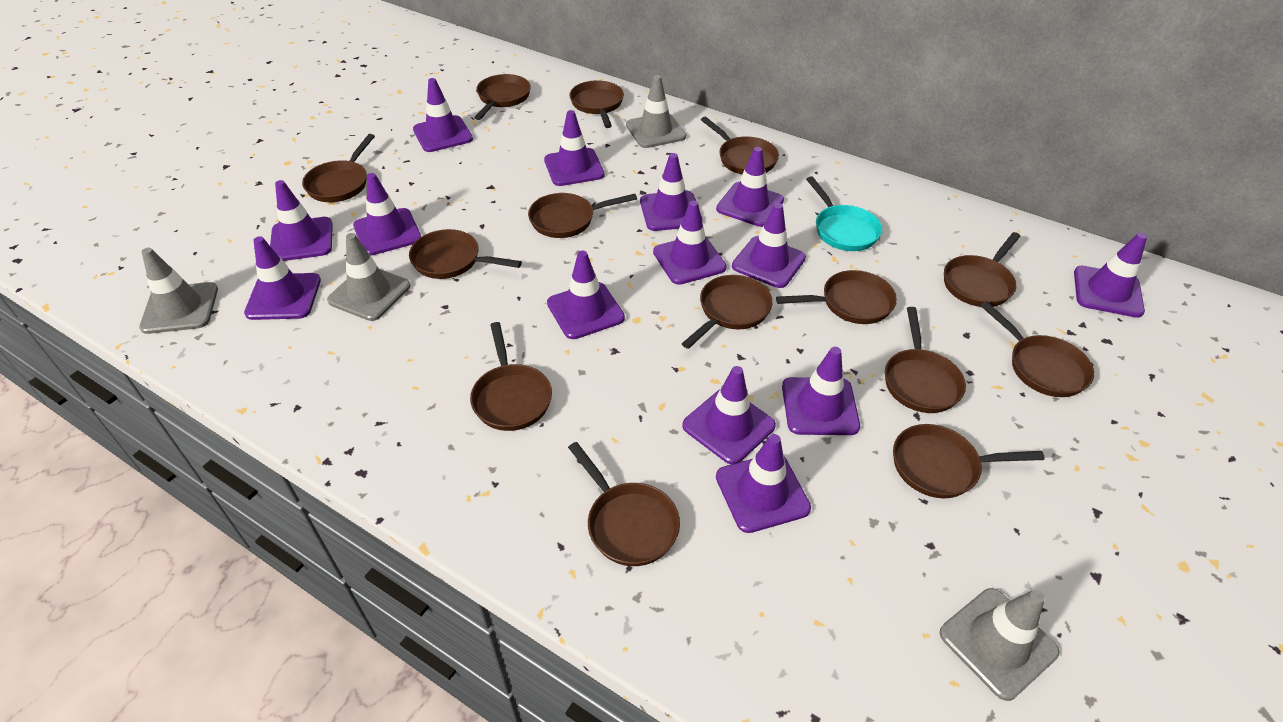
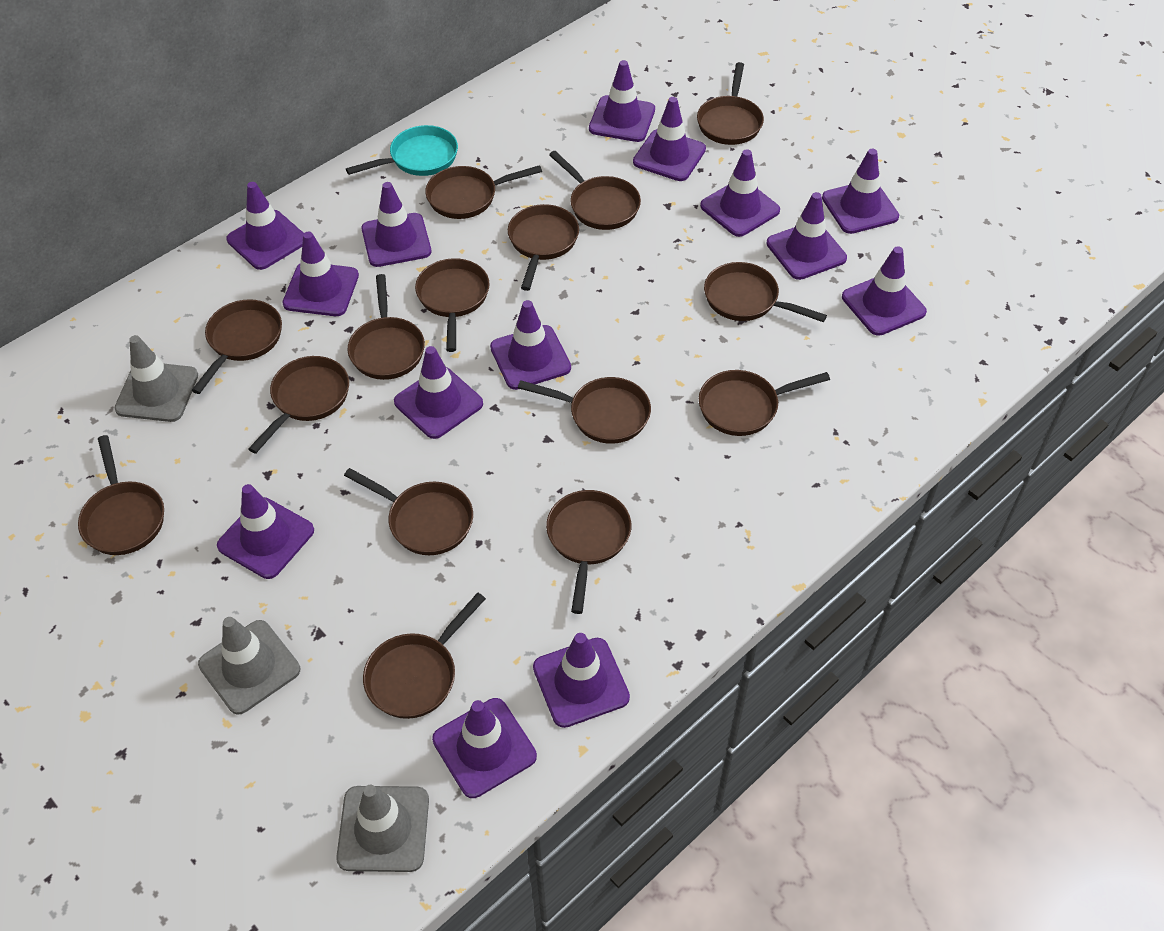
brown pan: 14 -> 15
grey traffic cone: 4 -> 3

